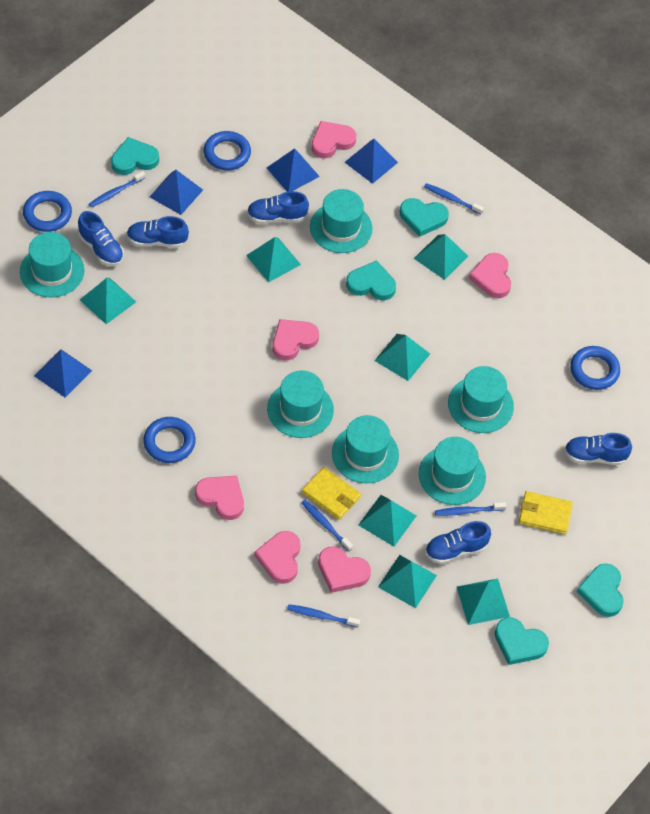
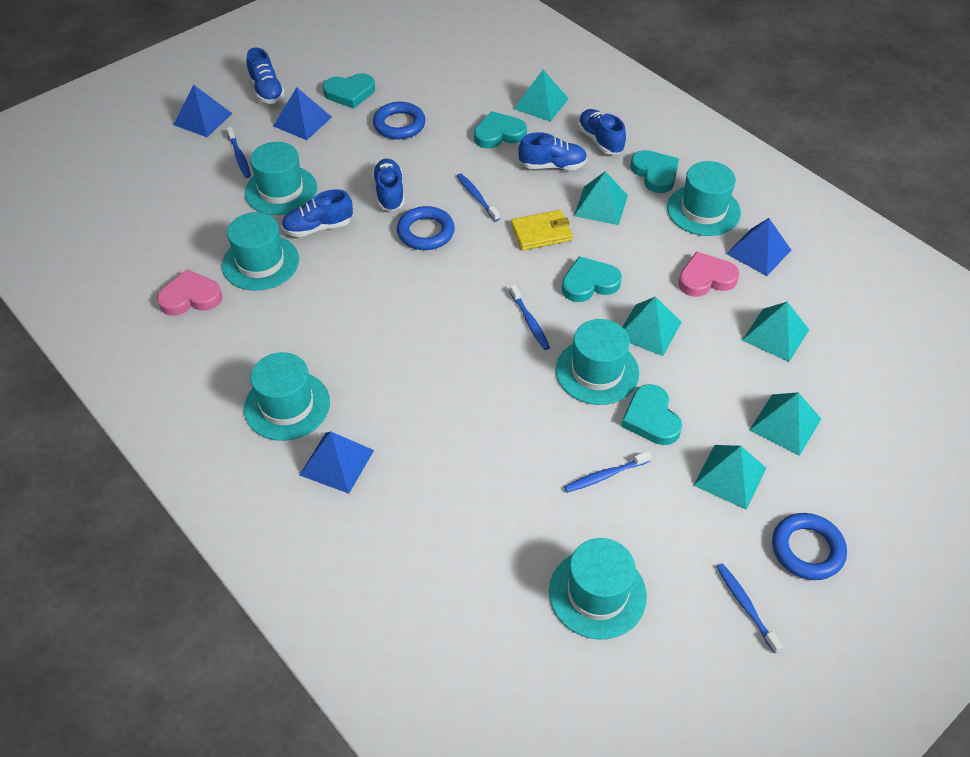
blue ring: 4 -> 3
pink heart: 6 -> 2
turquoise pyramid: 7 -> 6
yellow wallet: 2 -> 1

